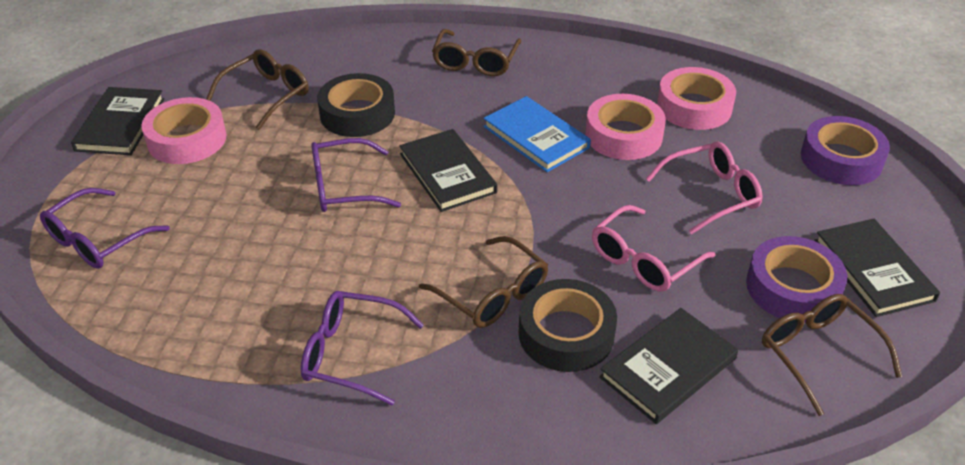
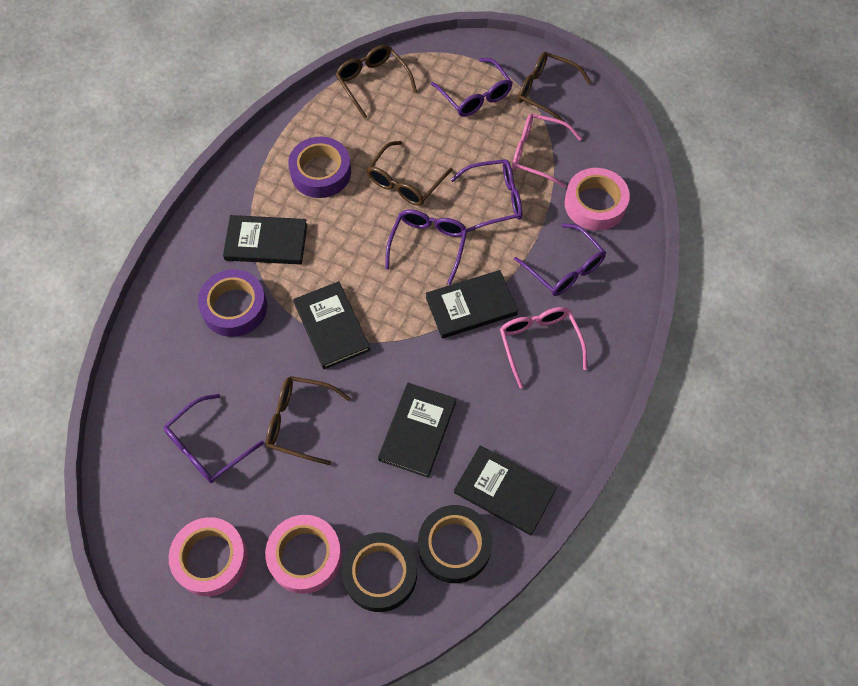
black book: 4 -> 5
blue book: 1 -> 0
purple glasses: 3 -> 5

